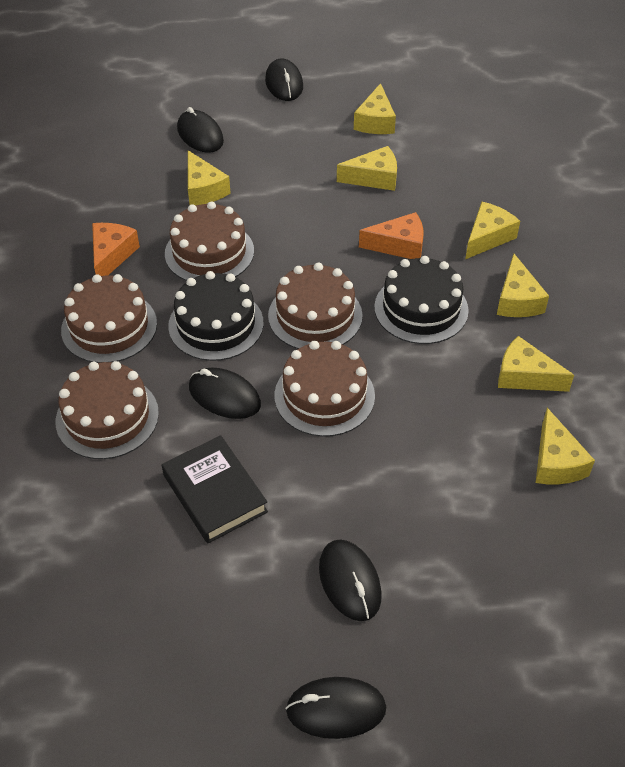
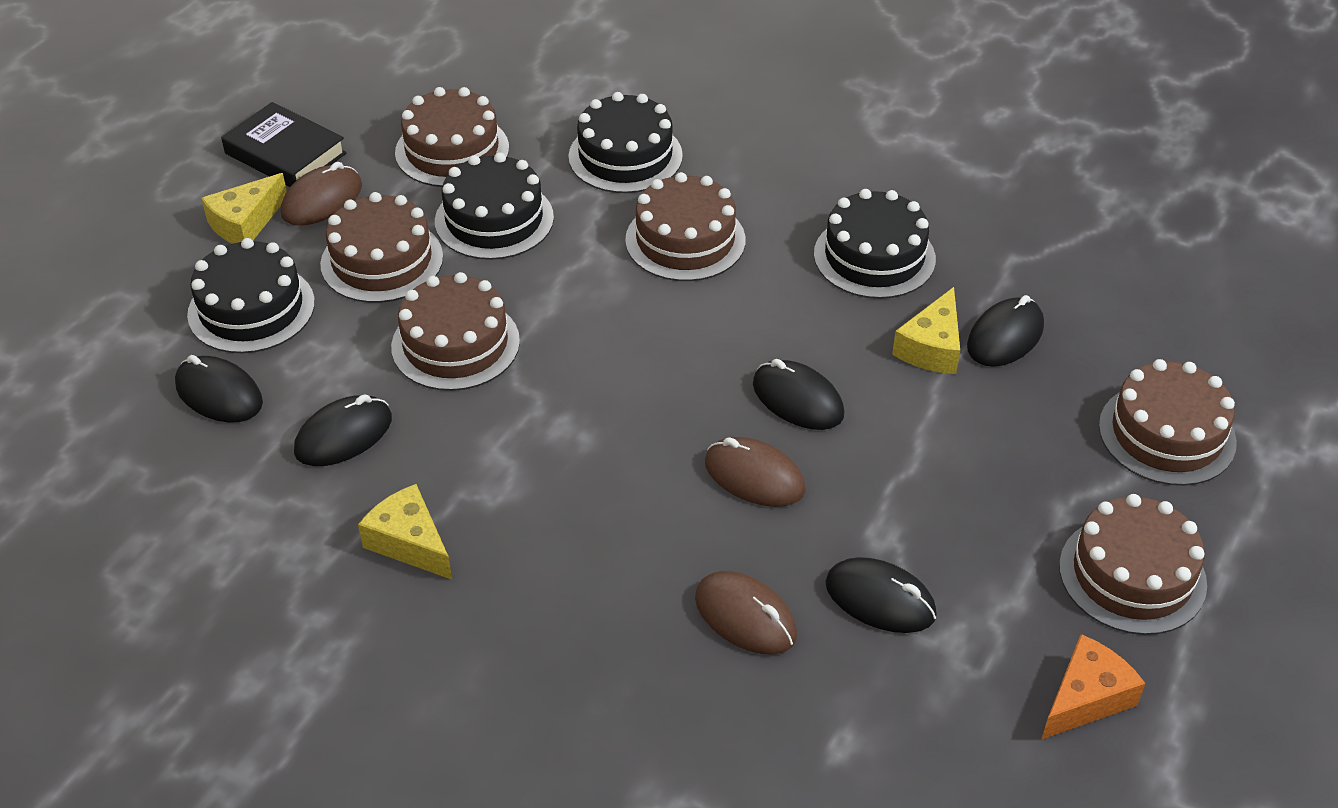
black cake: 2 -> 4
brown cake: 5 -> 6
brown mouse: 0 -> 3
orange cheese: 2 -> 1
yellow cheese: 7 -> 3

